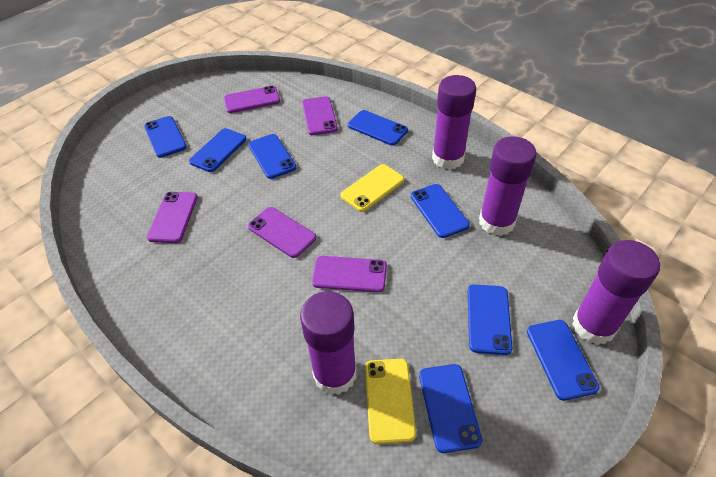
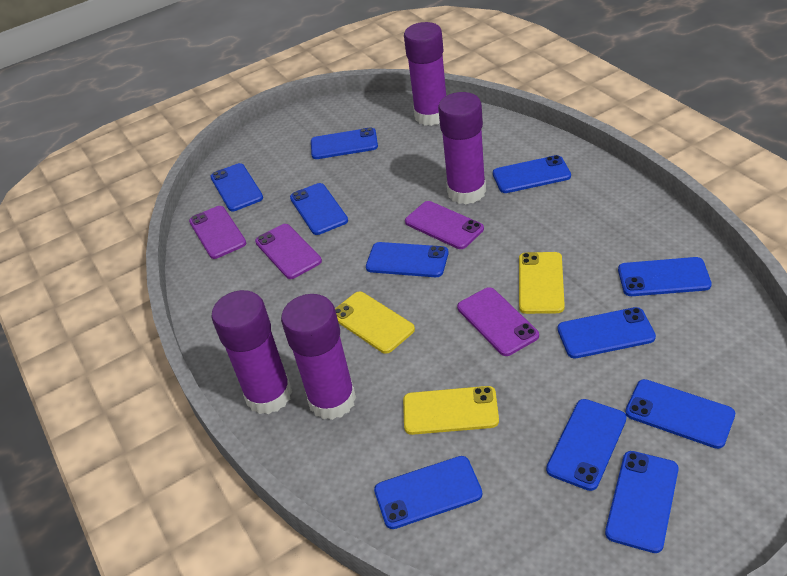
blue phone: 8 -> 11
purple phone: 5 -> 4
yellow phone: 2 -> 3

